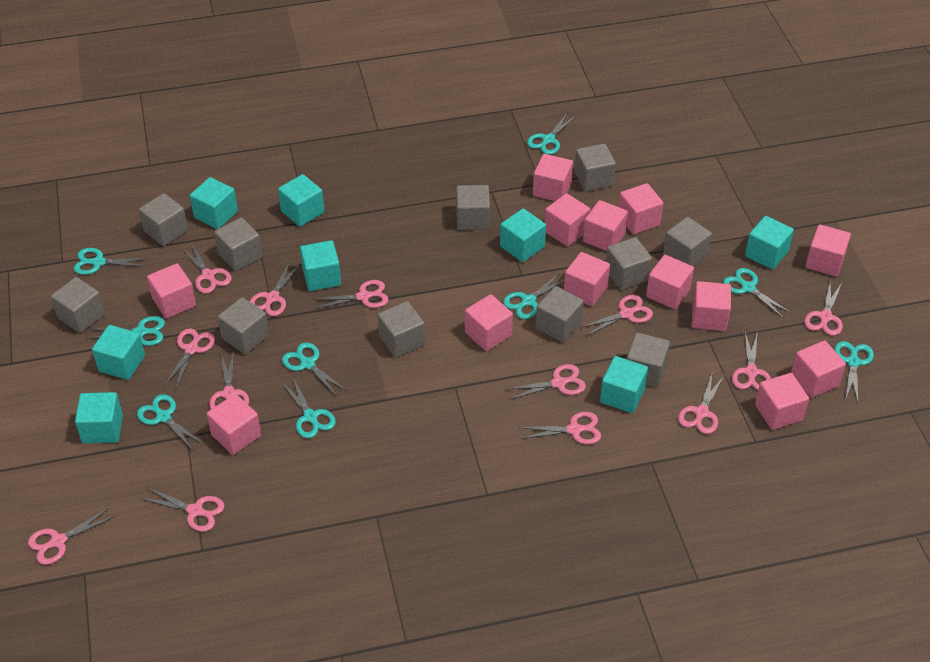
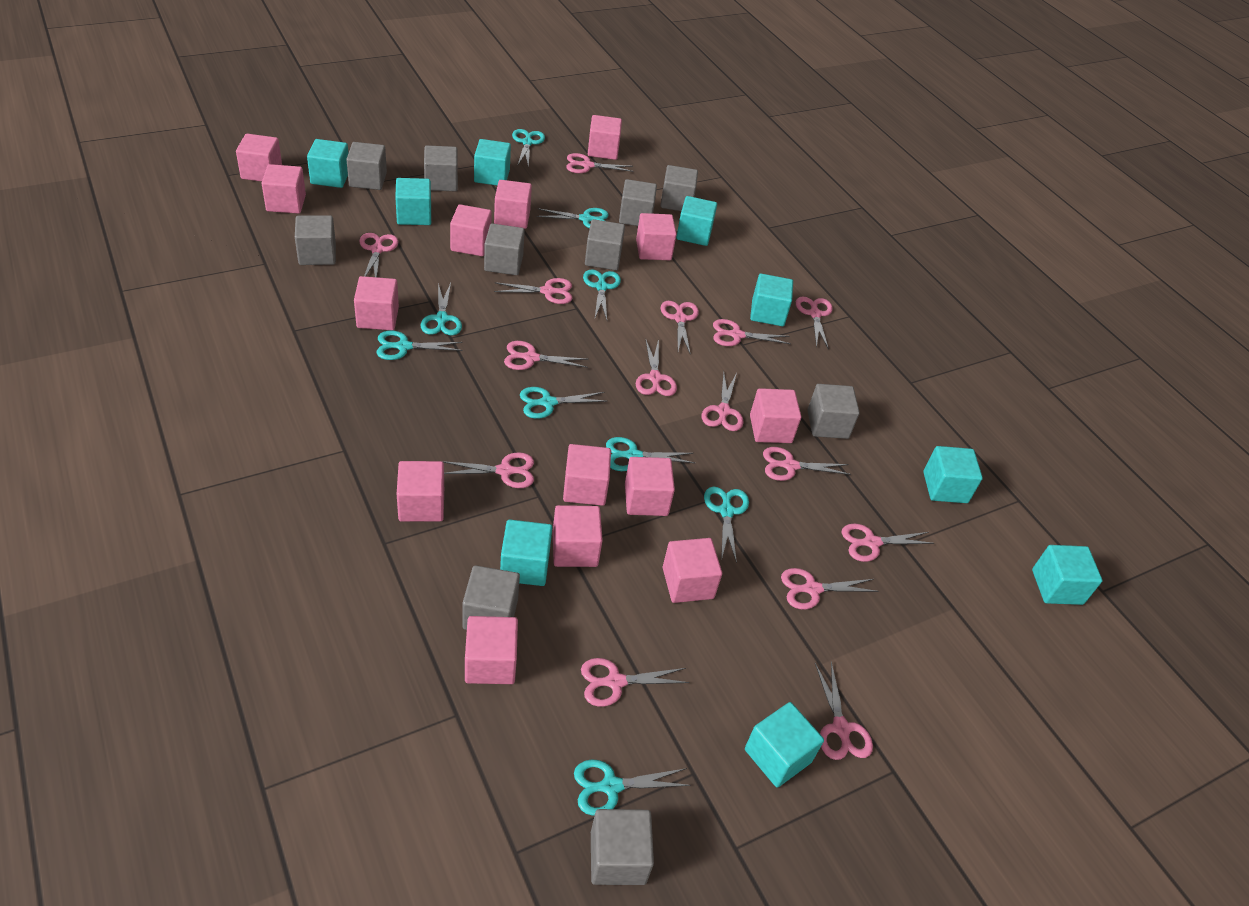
grey cube: 11 -> 10
pink cube: 13 -> 14
pink scissors: 13 -> 15
turquoise cube: 8 -> 9

